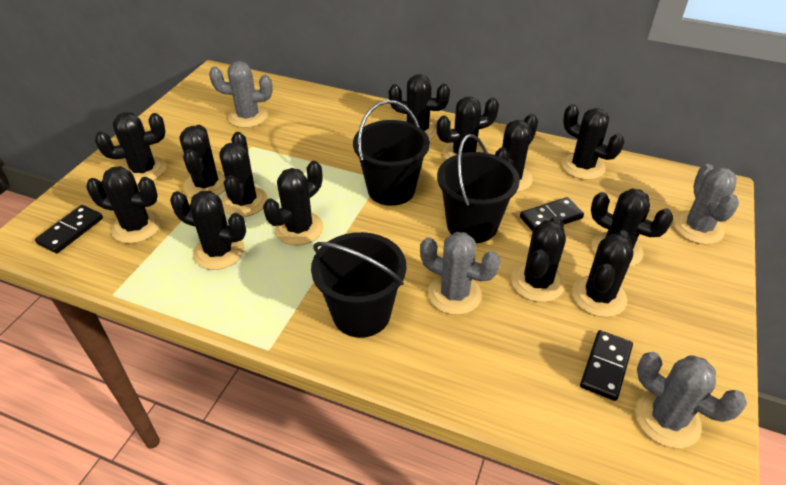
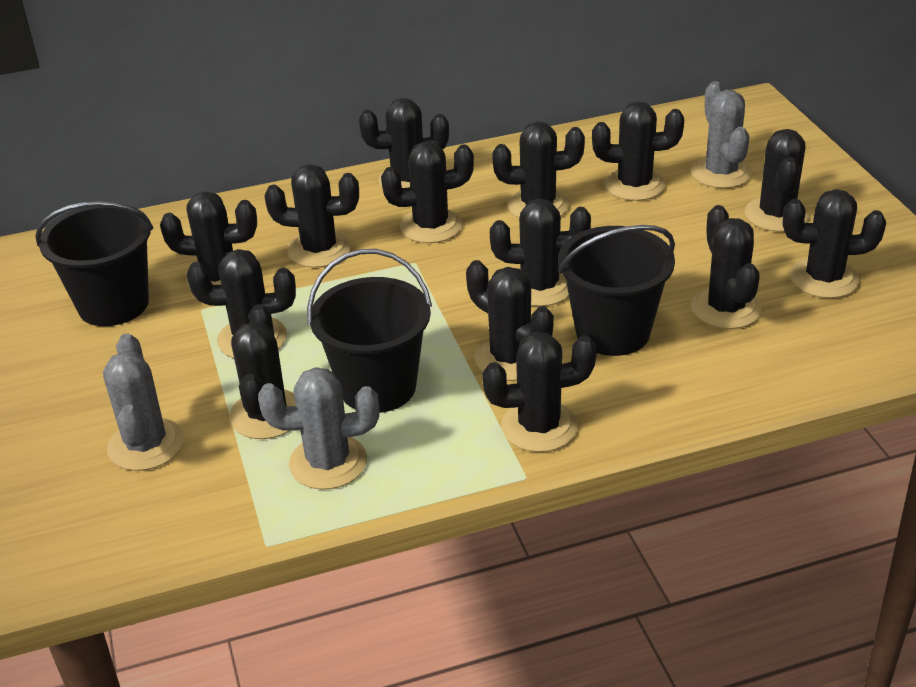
black cactus: 13 -> 14
black domino: 3 -> 0
grey cactus: 4 -> 3

